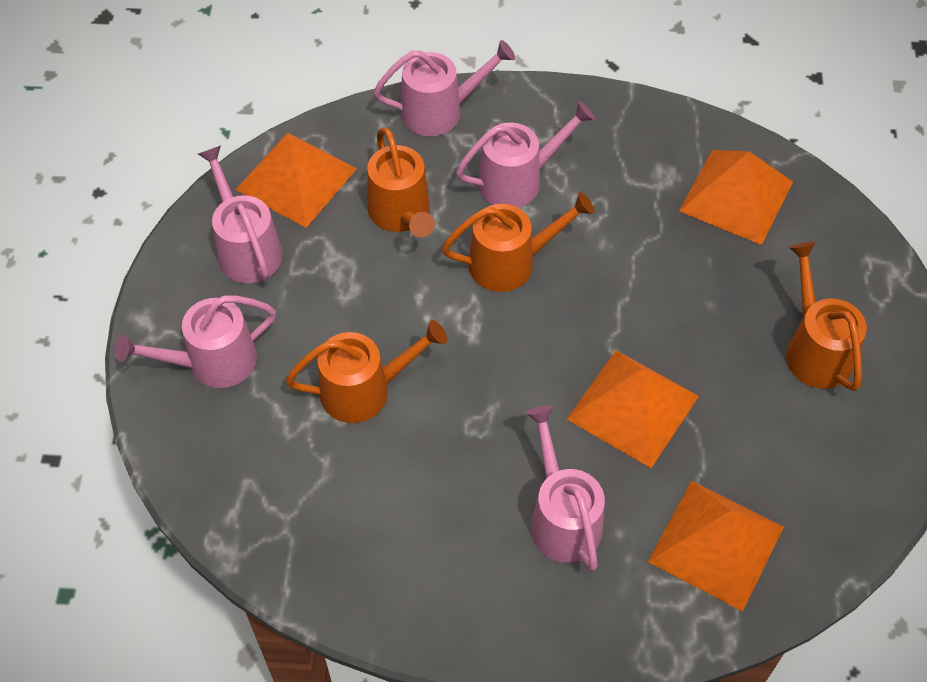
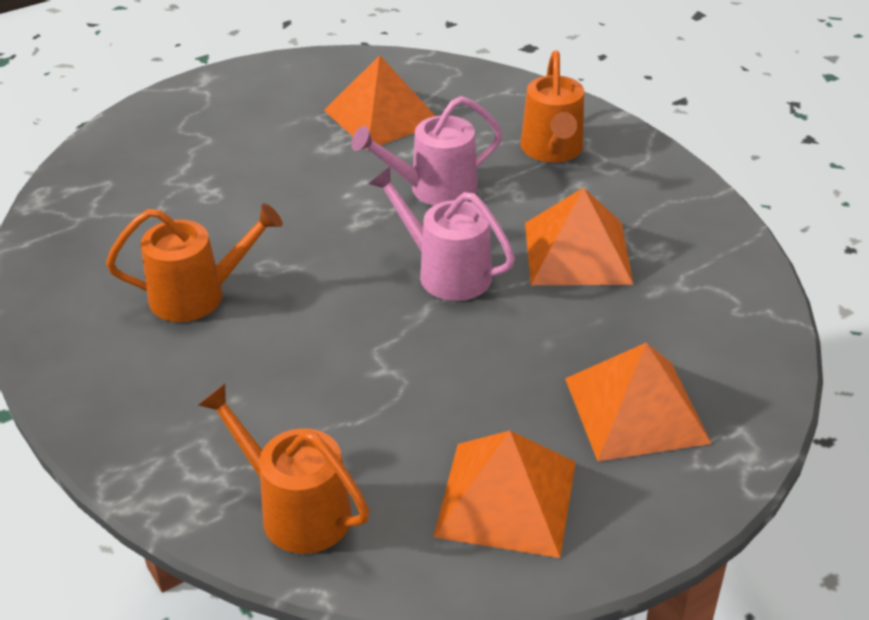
orange watering can: 4 -> 3
pink watering can: 5 -> 2

